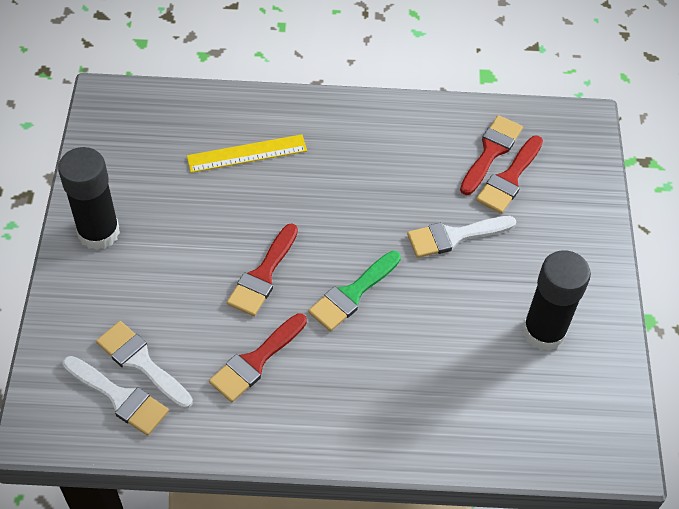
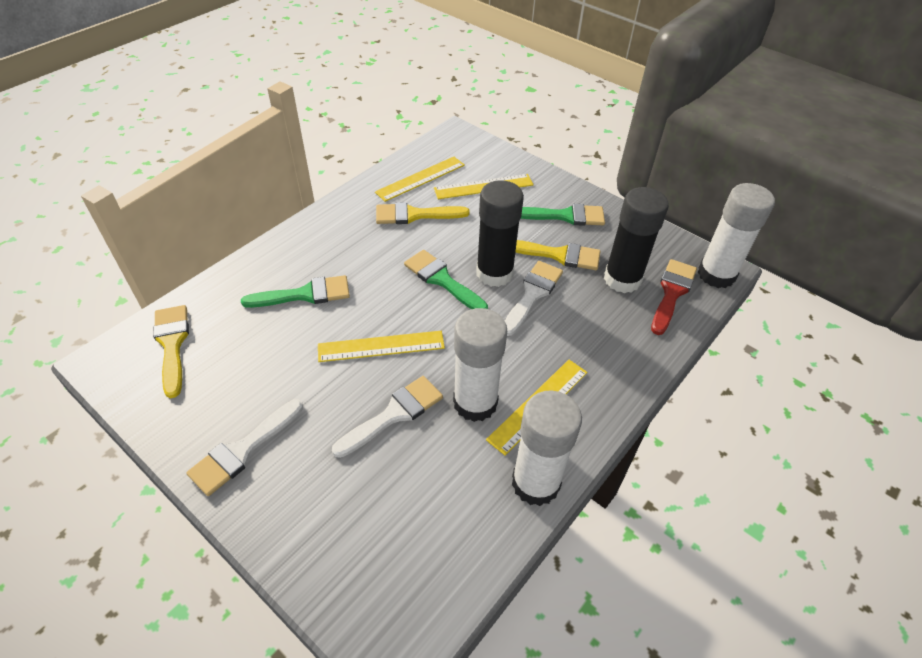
green brush: 1 -> 3
red brush: 4 -> 1
white glue stick: 0 -> 3
yellow brush: 0 -> 3
yellow ruler: 1 -> 4

